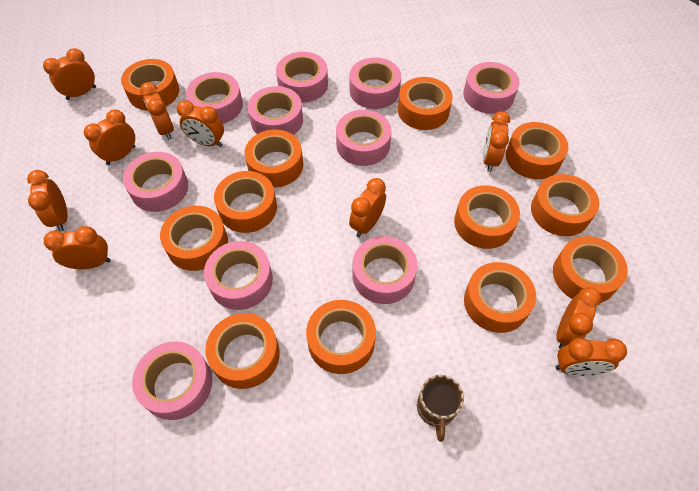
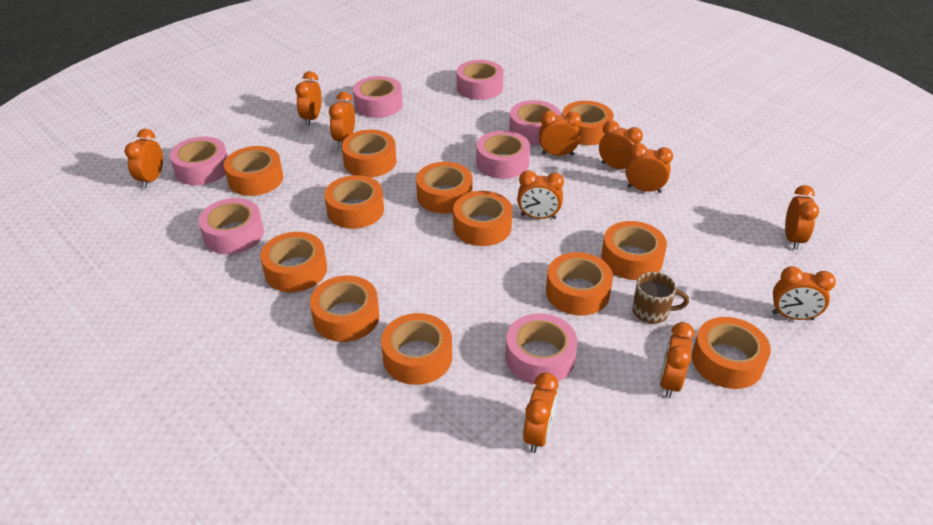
orange clock: 10 -> 11
pink tape: 10 -> 7

